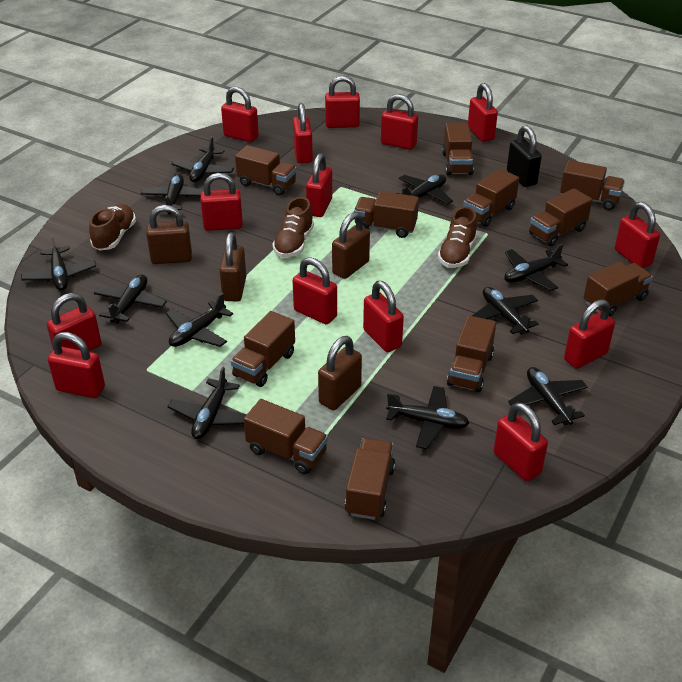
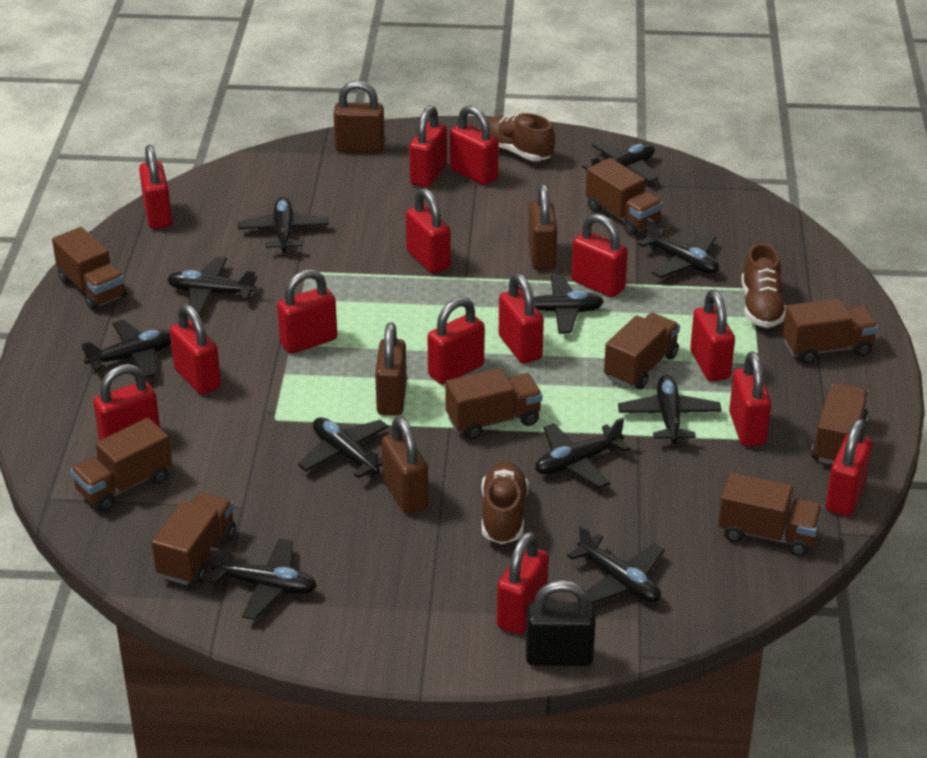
brown truck: 11 -> 9

